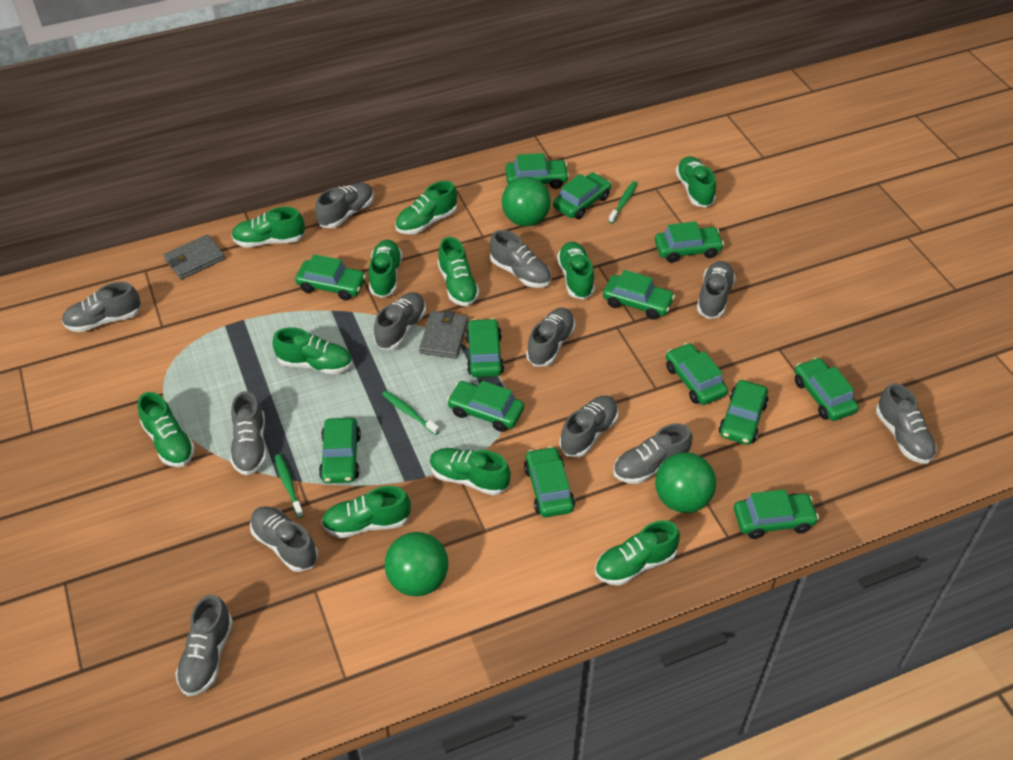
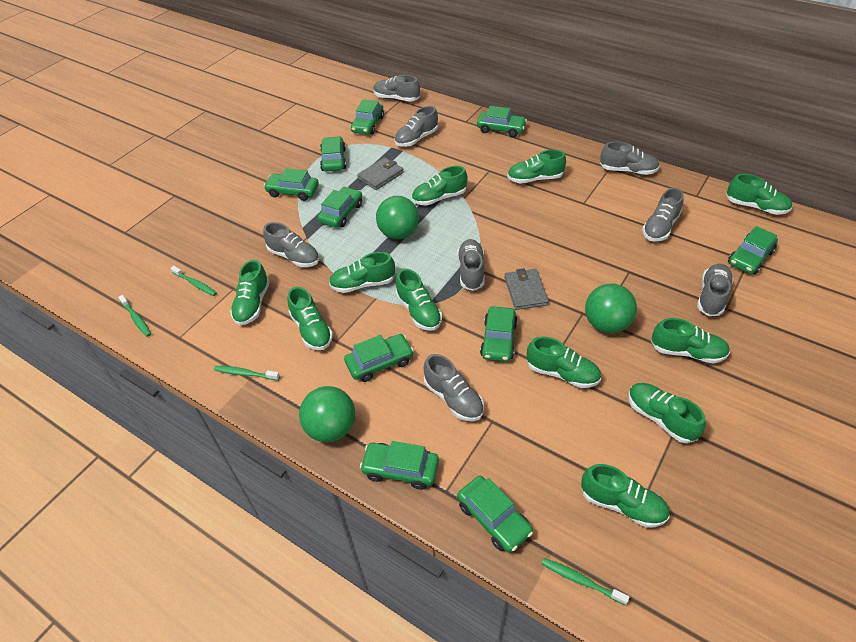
green car: 13 -> 10
green toothbrush: 3 -> 4
grey shoe: 12 -> 8

